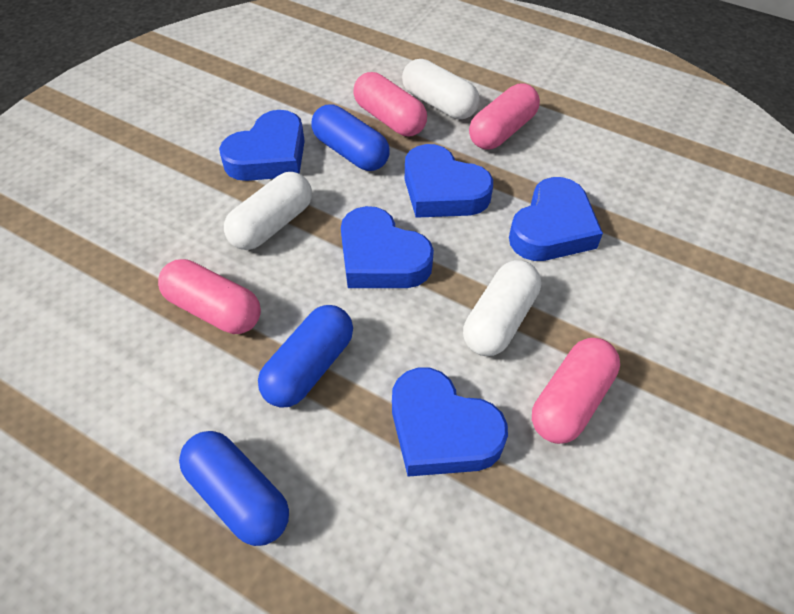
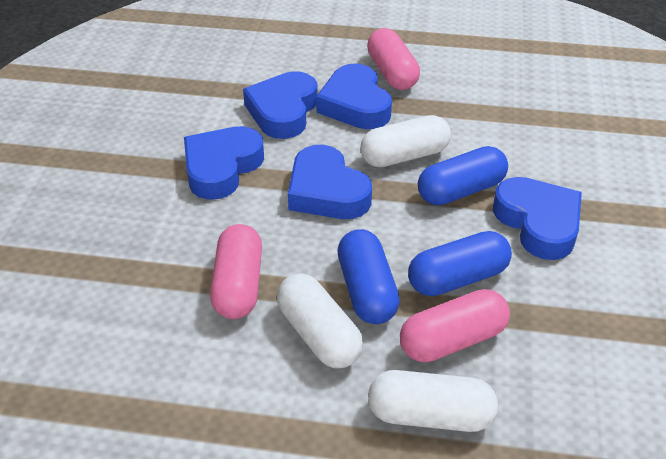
pink capsule: 4 -> 3

